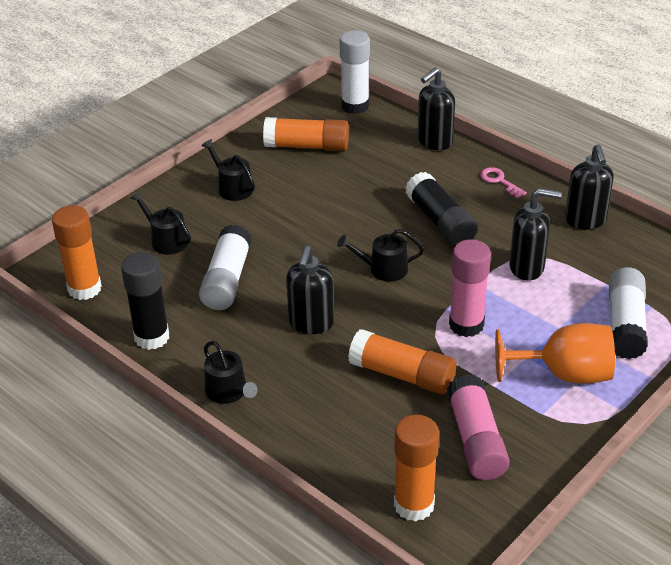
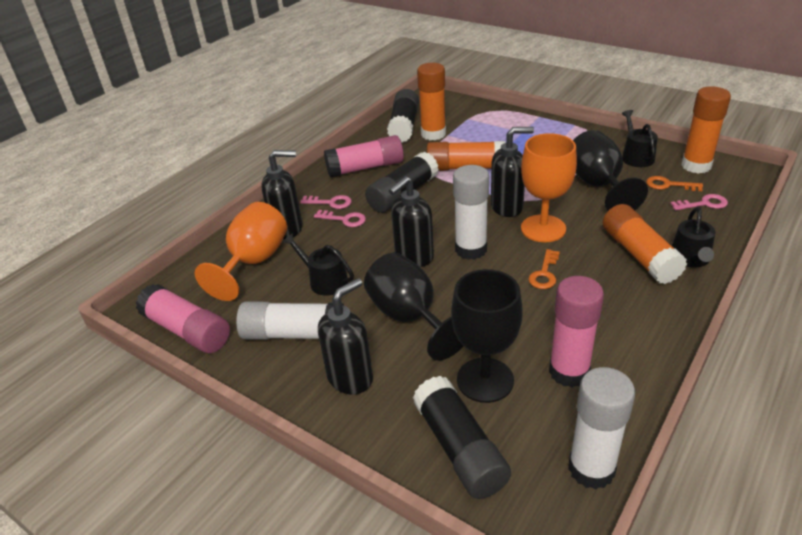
black glue stick: 2 -> 3
black goblet: 0 -> 3
black watering can: 4 -> 3
orange goblet: 1 -> 2
orange key: 0 -> 2
pink glue stick: 2 -> 3
pink key: 1 -> 3

